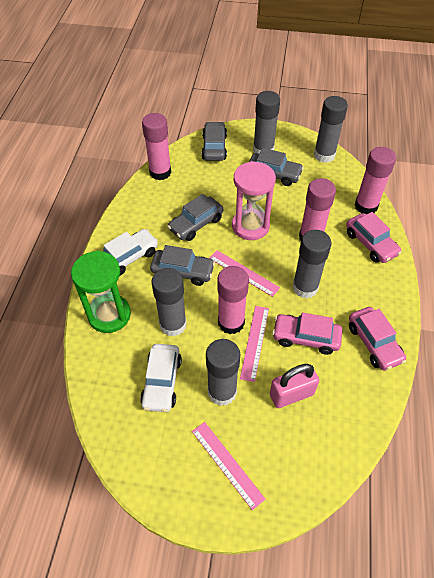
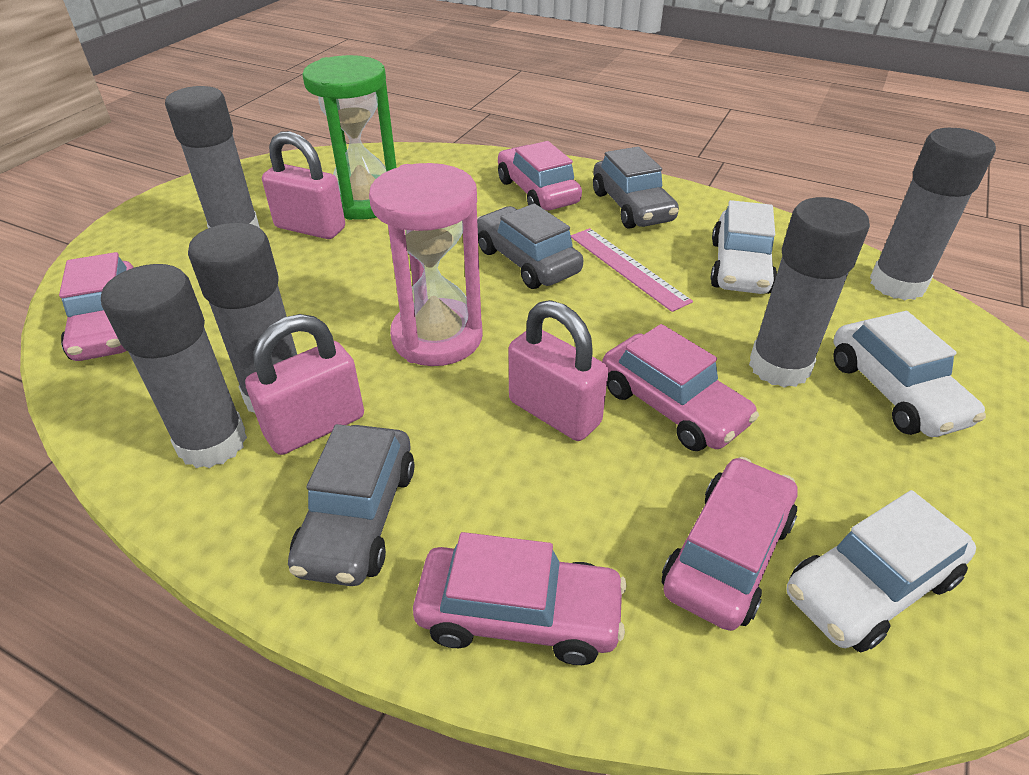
grey car: 4 -> 3
pink car: 3 -> 5
pink glue stick: 4 -> 0
pink padlock: 1 -> 3
pink ruler: 3 -> 1
white car: 2 -> 3

